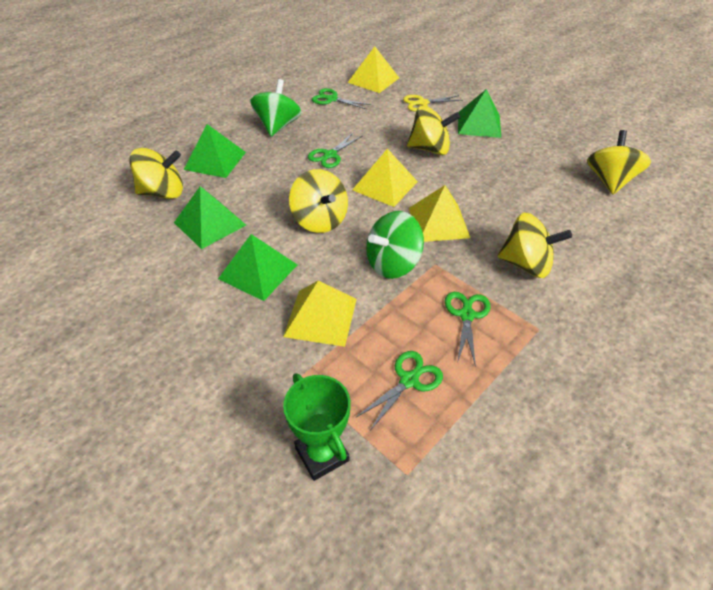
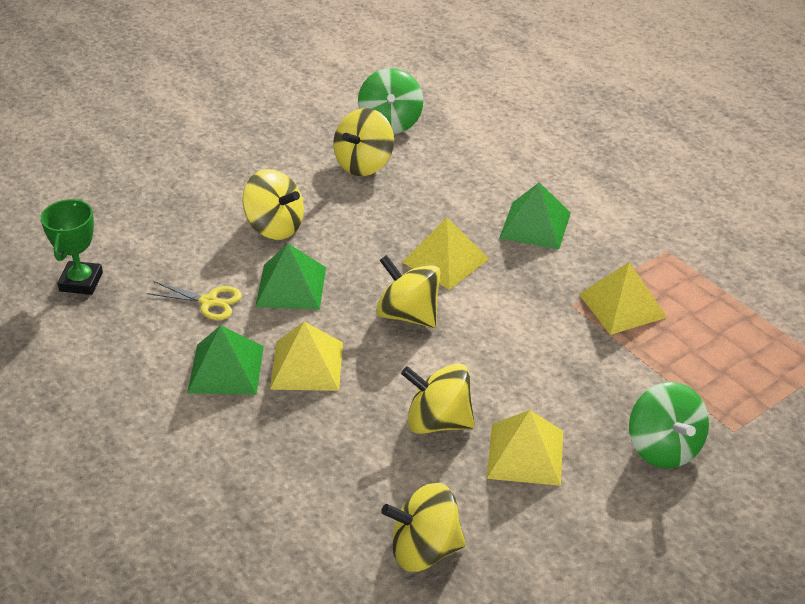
green pyramid: 4 -> 3
green scissors: 4 -> 0

